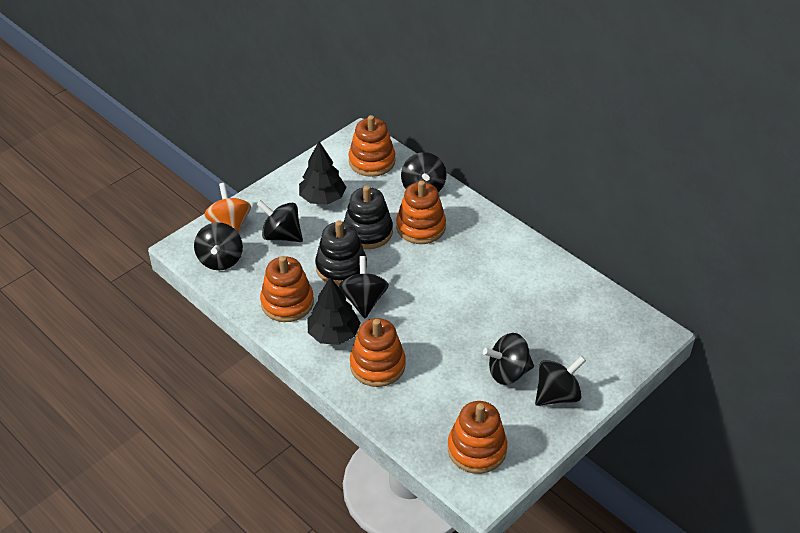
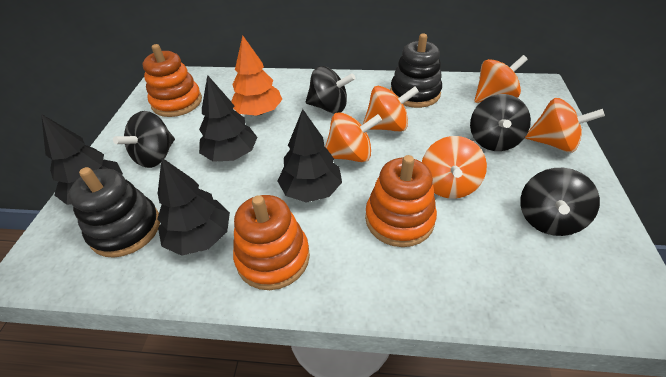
black spinning top: 6 -> 4
black tree: 2 -> 4
orange spinning top: 1 -> 5
orange stacking toy: 5 -> 3
orange tree: 0 -> 1

